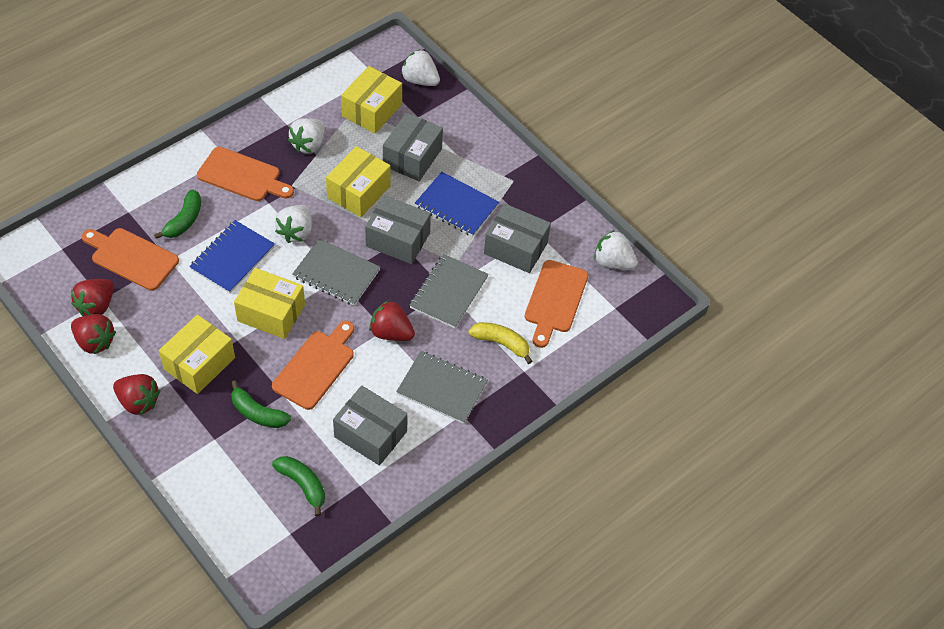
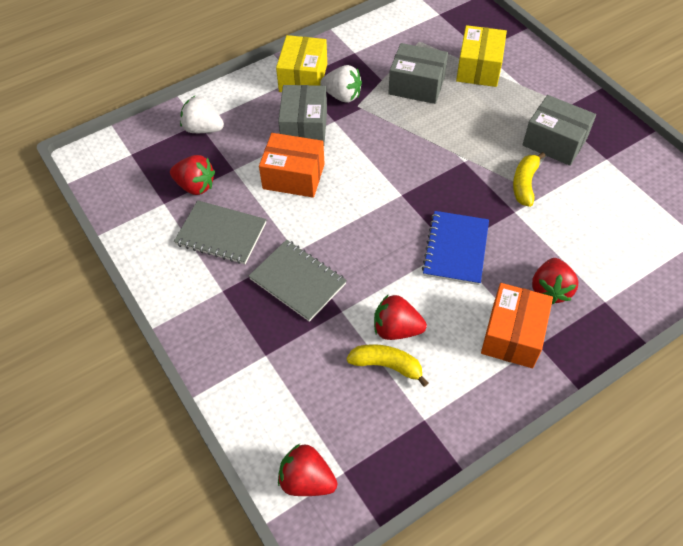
blue notebook: 2 -> 1
green banana: 3 -> 0
grey box: 4 -> 3
grey notebook: 3 -> 2
orange box: 0 -> 2
orange cutting board: 4 -> 0
white strawberry: 4 -> 2
yellow banana: 1 -> 2
yellow box: 4 -> 2

